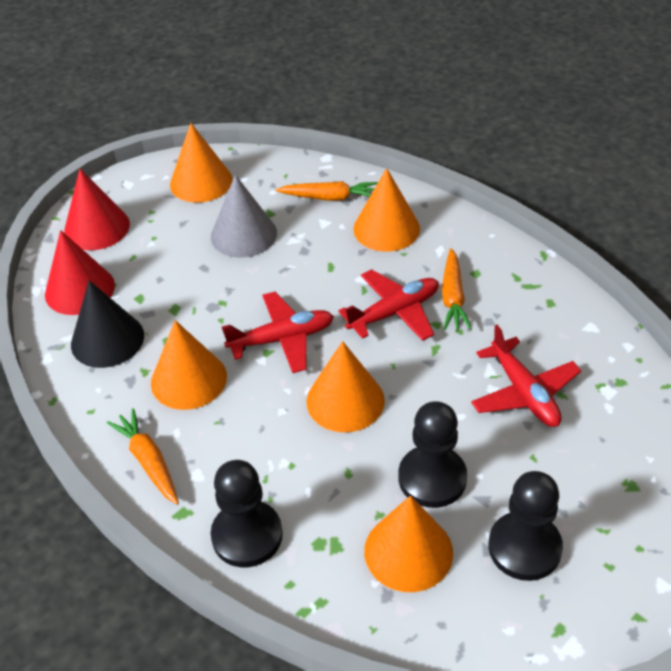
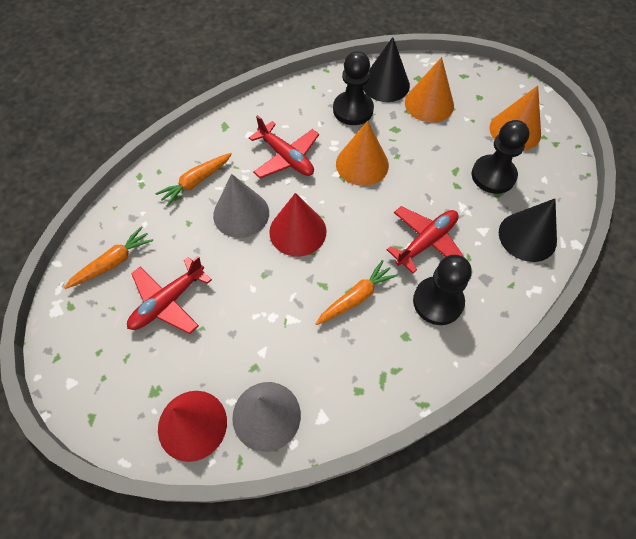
black cone: 1 -> 2
grey cone: 1 -> 2
orange cone: 5 -> 3

